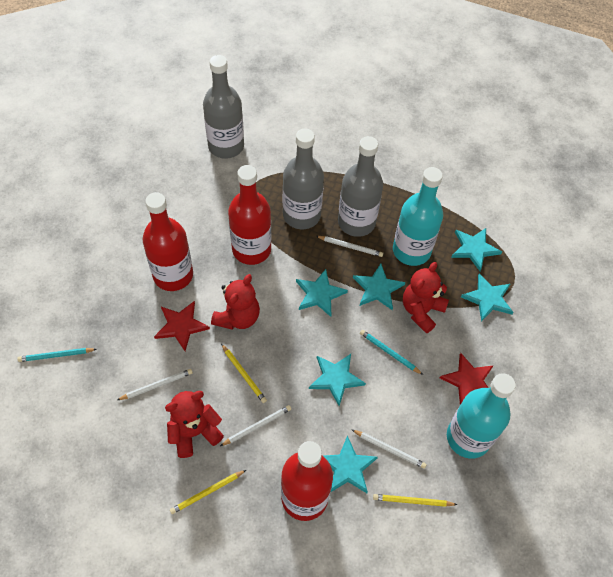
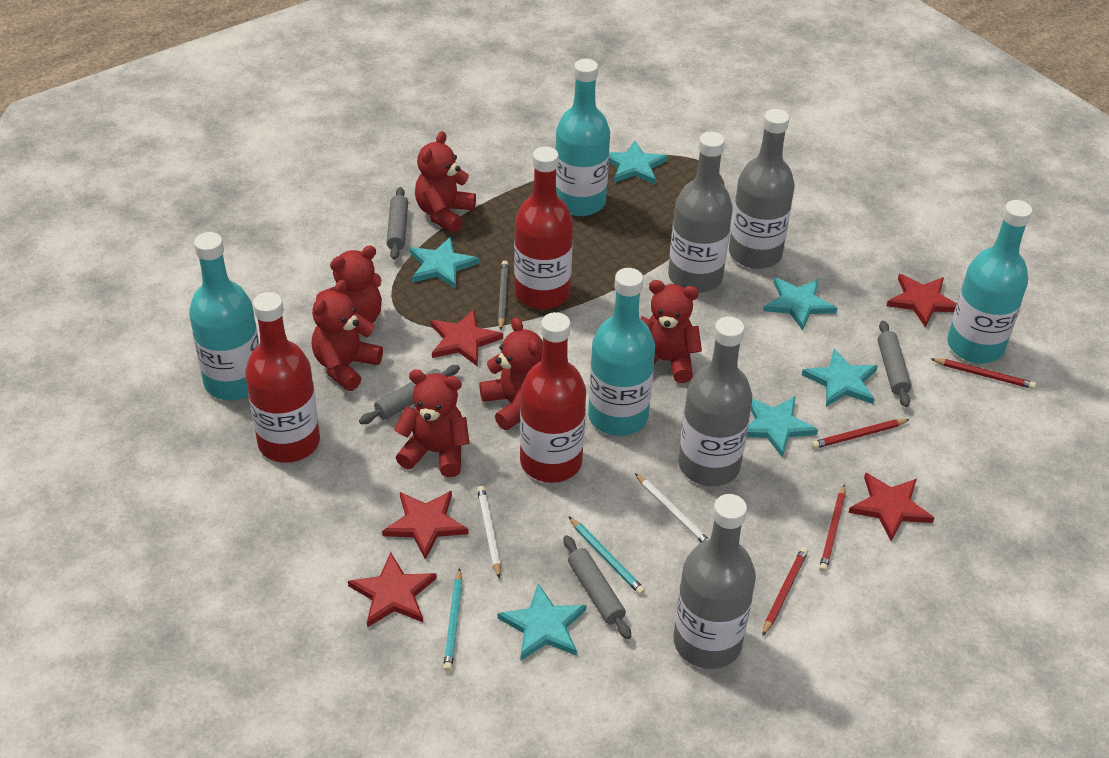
grey bottle: 3 -> 4
grey pencil: 0 -> 1
grey rolling pin: 0 -> 4
red pencil: 0 -> 4
red star: 2 -> 5
red teddy bear: 3 -> 6
turquoise bottle: 2 -> 4
white pencil: 4 -> 2
yellow pencil: 3 -> 0

